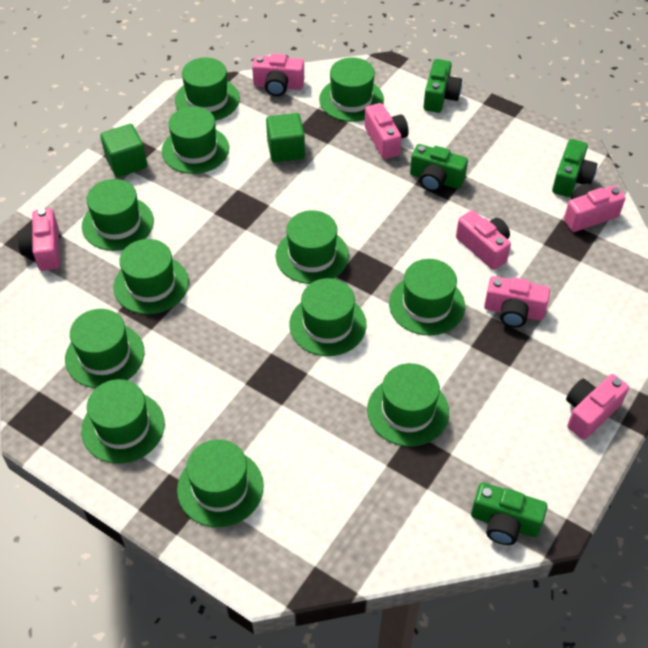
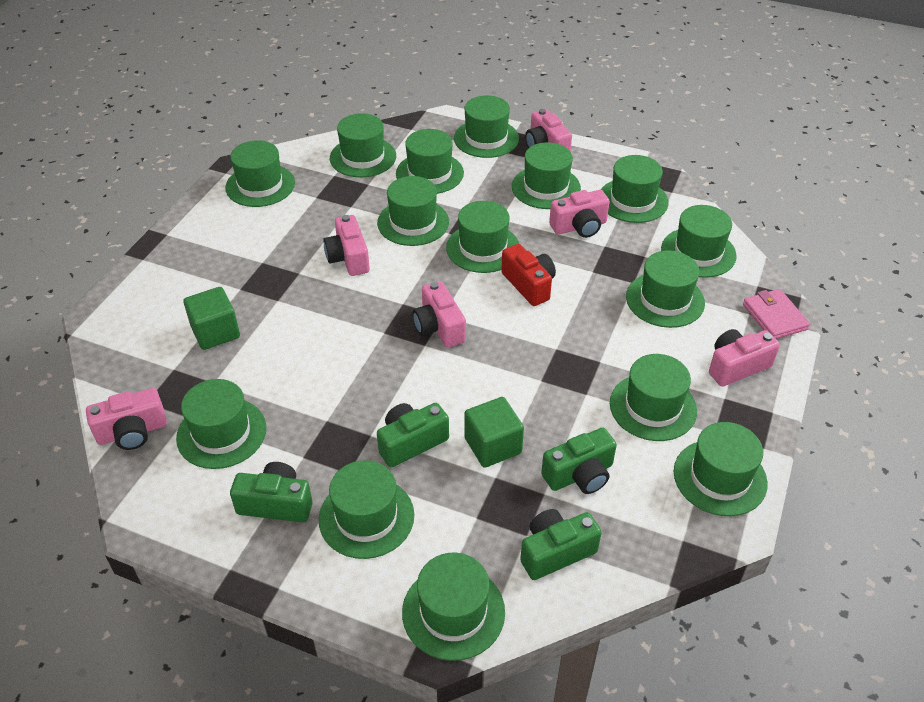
green hat: 12 -> 15
pink camera: 7 -> 6
pink wallet: 0 -> 1
red camera: 0 -> 1

